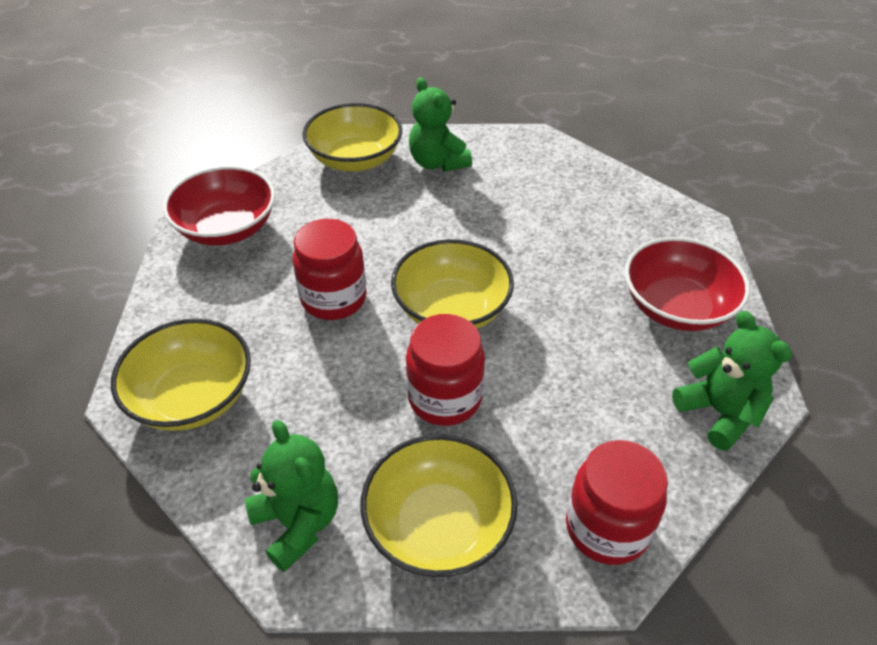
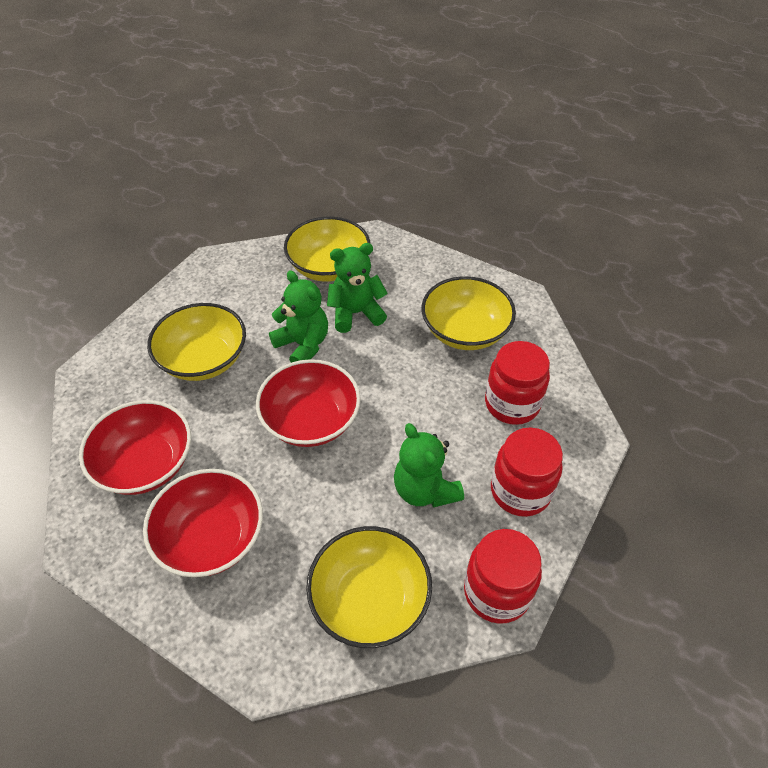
red bowl: 2 -> 3

